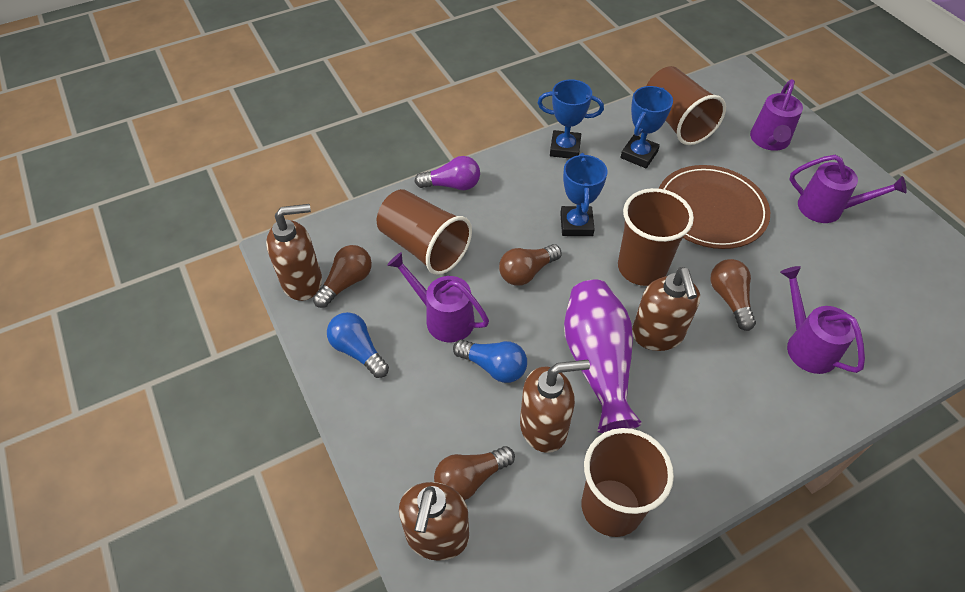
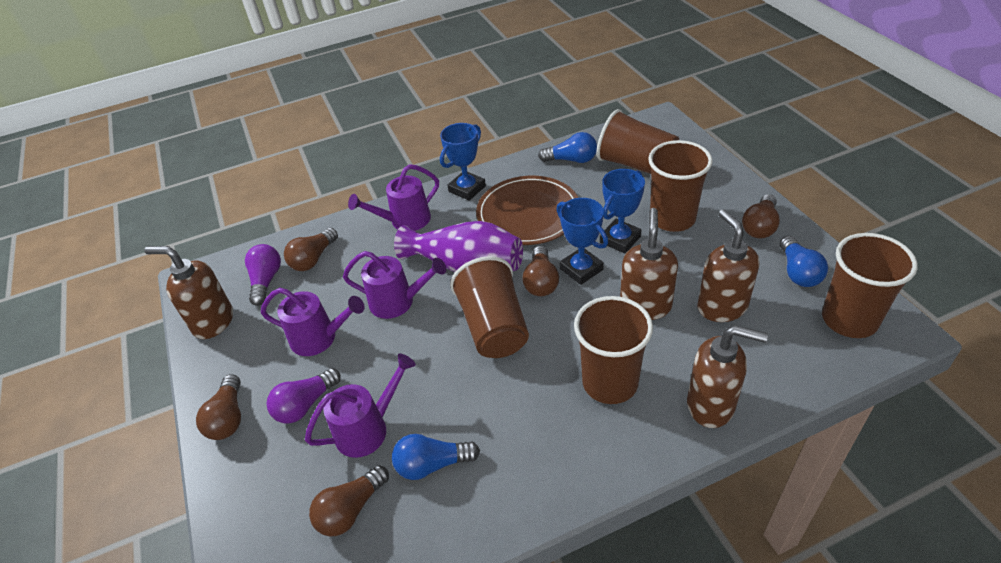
blue light bulb: 2 -> 3
brown cup: 4 -> 5
brown light bulb: 4 -> 5
purple light bulb: 1 -> 2

